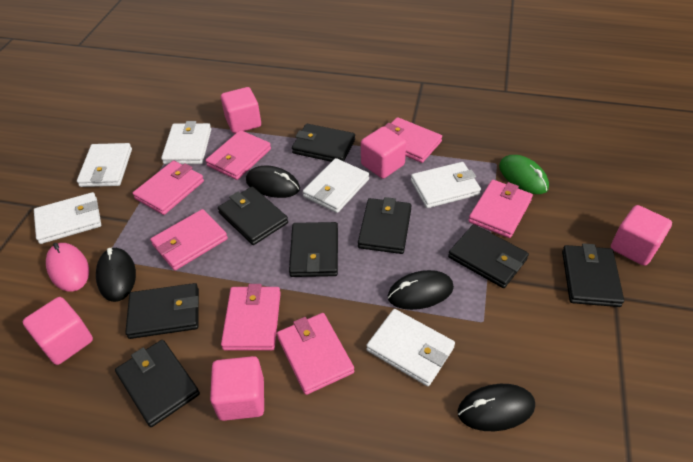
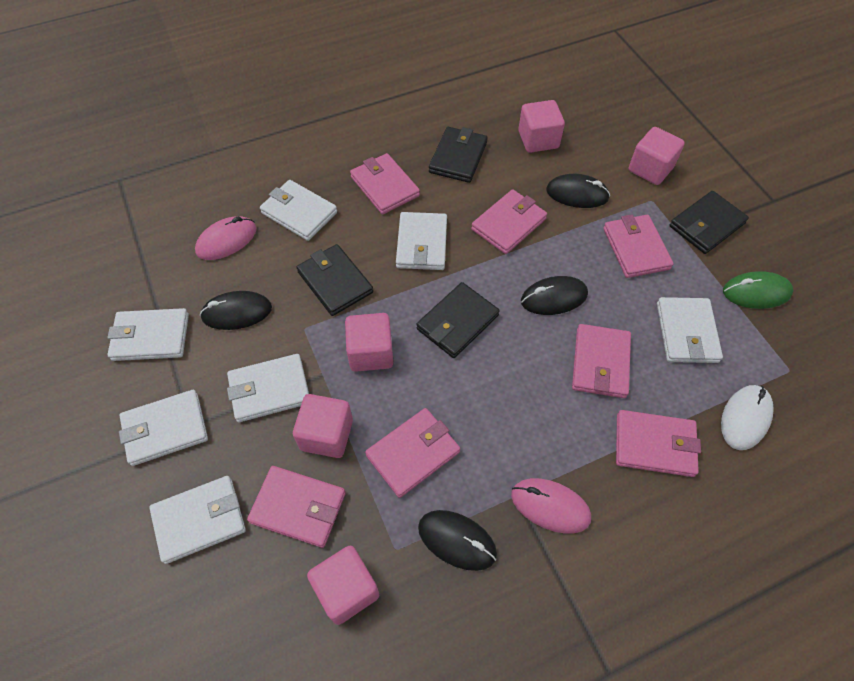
black wallet: 8 -> 4
pink mouse: 1 -> 2
white mouse: 0 -> 1
white wallet: 6 -> 7

